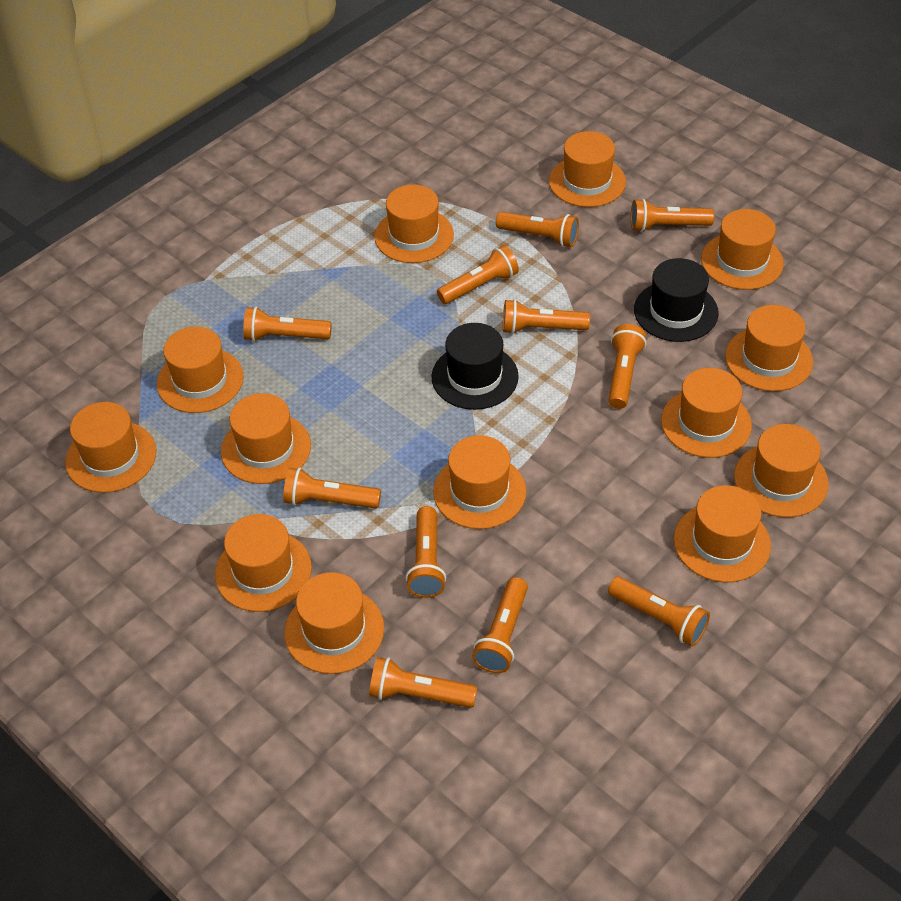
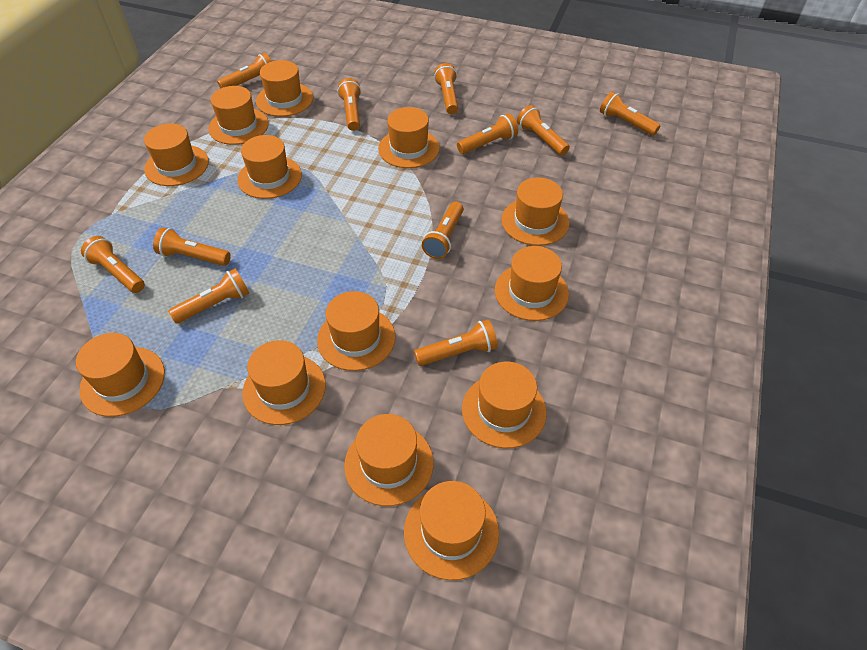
black hat: 2 -> 0

